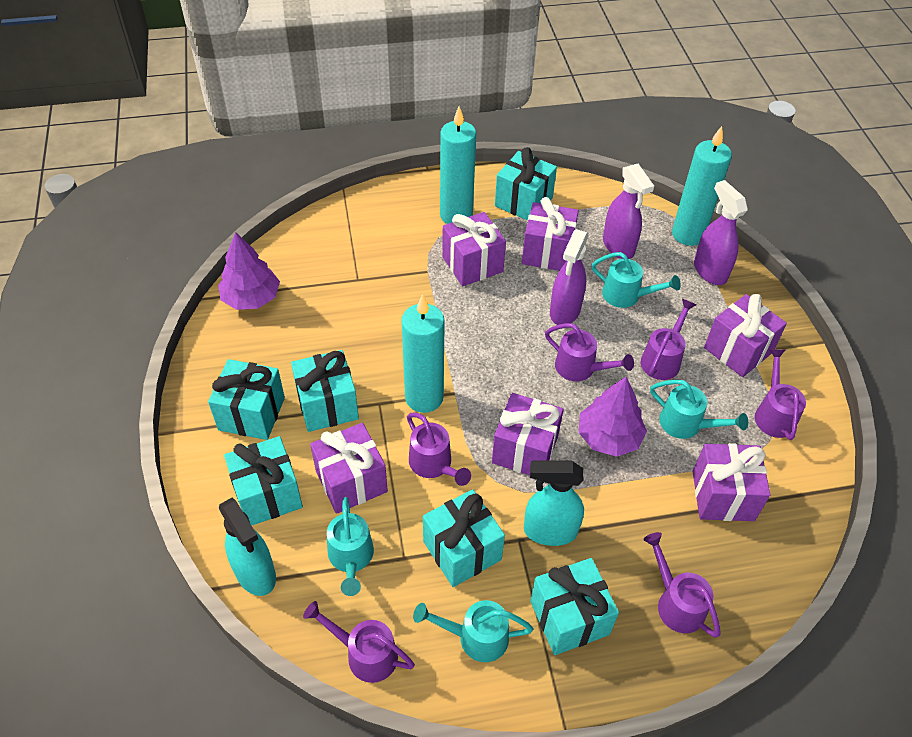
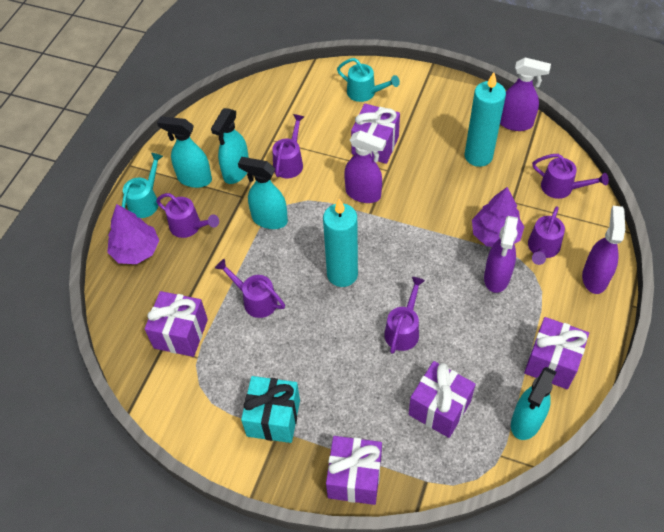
purple gift: 6 -> 5
purple spray bottle: 3 -> 4
turquoise candle: 3 -> 2
turquoise gift: 6 -> 1
turquoise spray bottle: 2 -> 4
turquoise watering can: 4 -> 2

